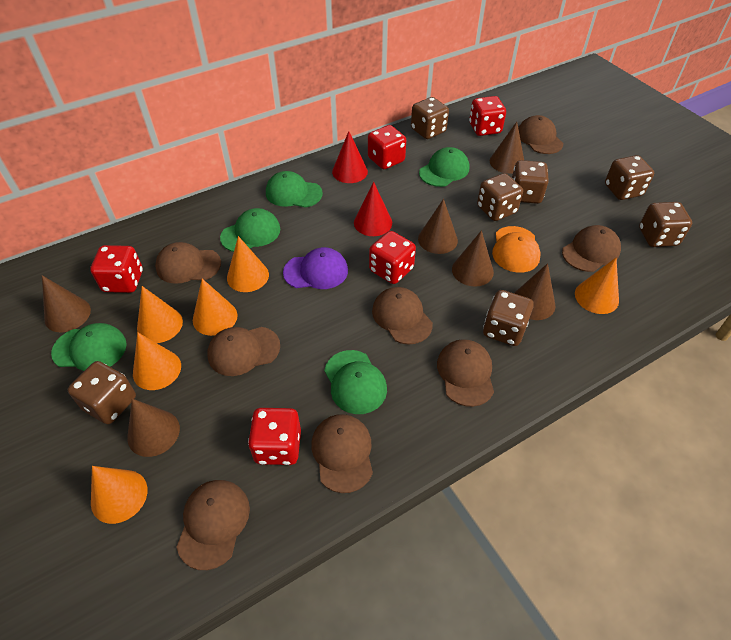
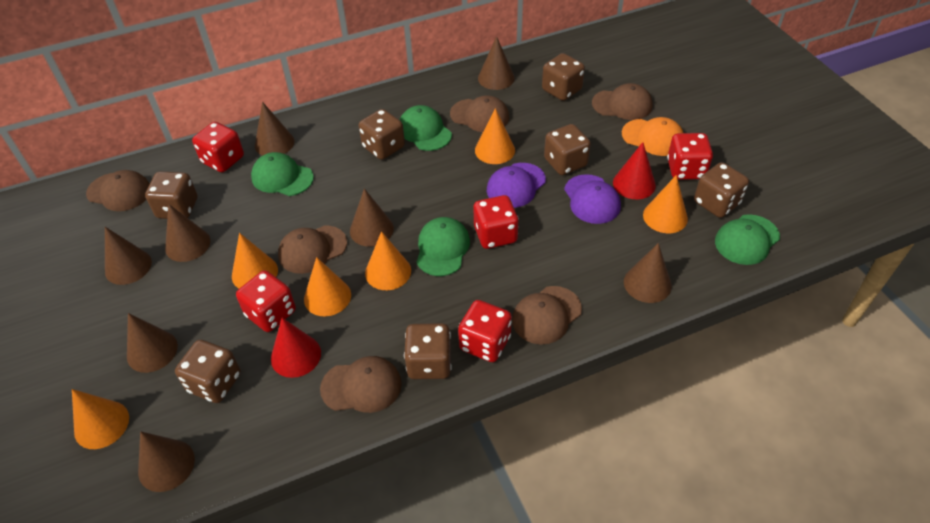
brown cap: 8 -> 6
brown cone: 6 -> 8
green cap: 5 -> 4
purple cap: 1 -> 2

